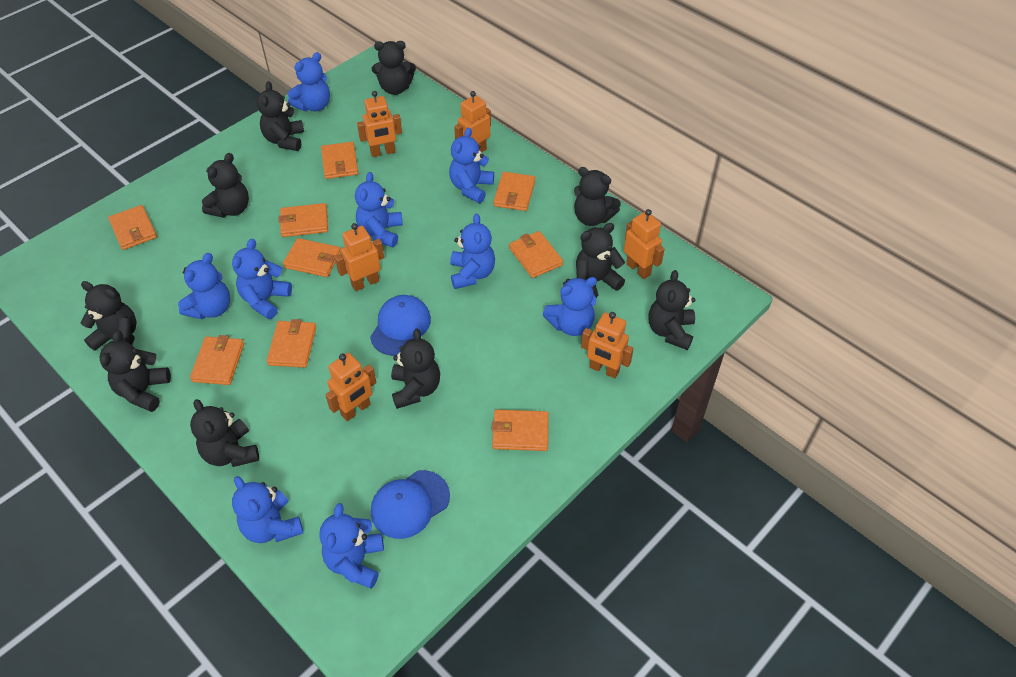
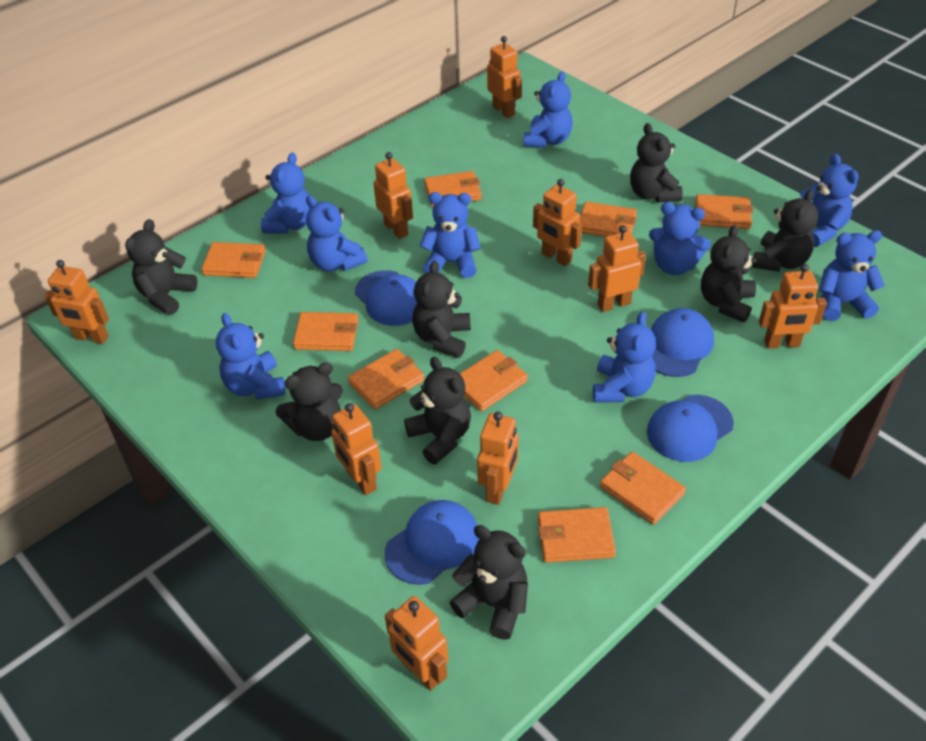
black teddy bear: 10 -> 8
blue cap: 2 -> 4
orange robot: 6 -> 9

